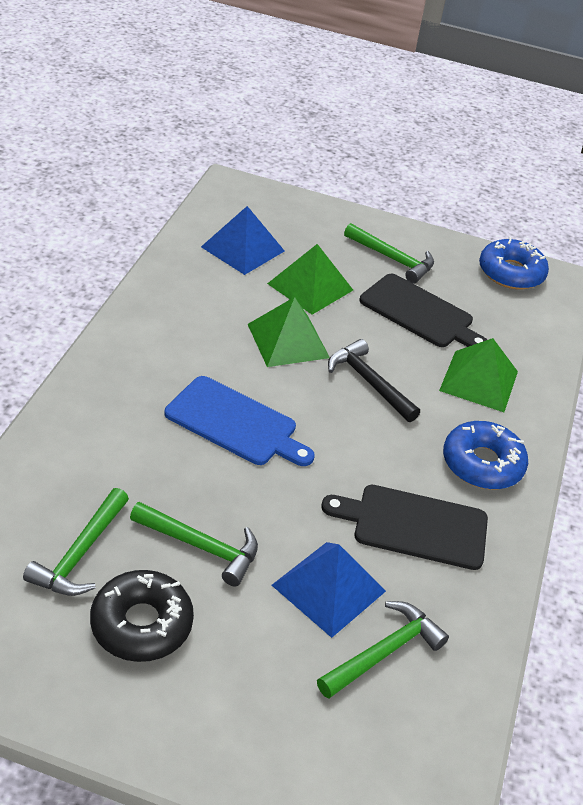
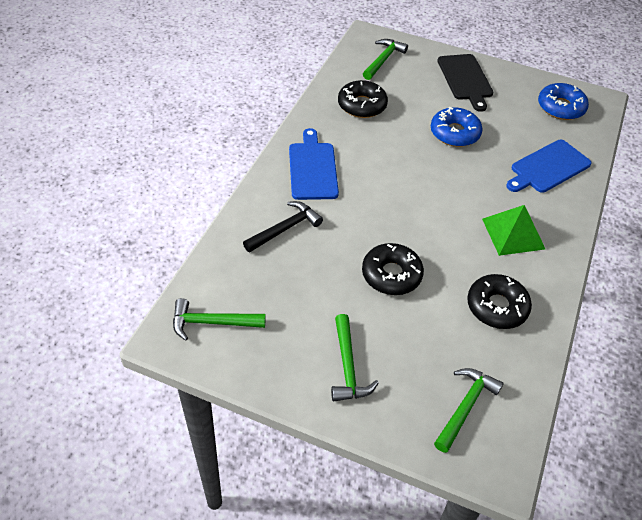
black cutting board: 2 -> 1
black donut: 1 -> 3
blue cutting board: 1 -> 2
blue pyramid: 2 -> 0
green pyramid: 3 -> 1

